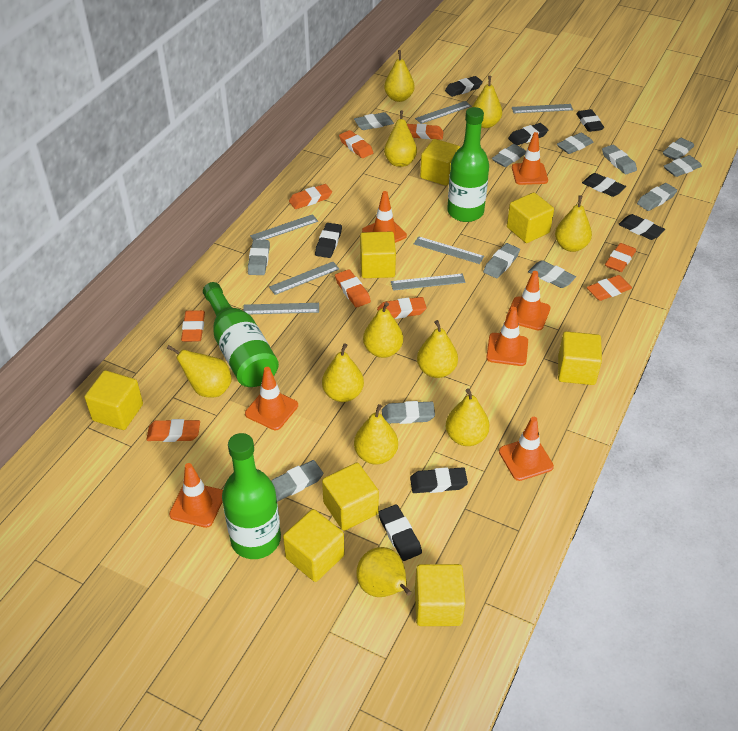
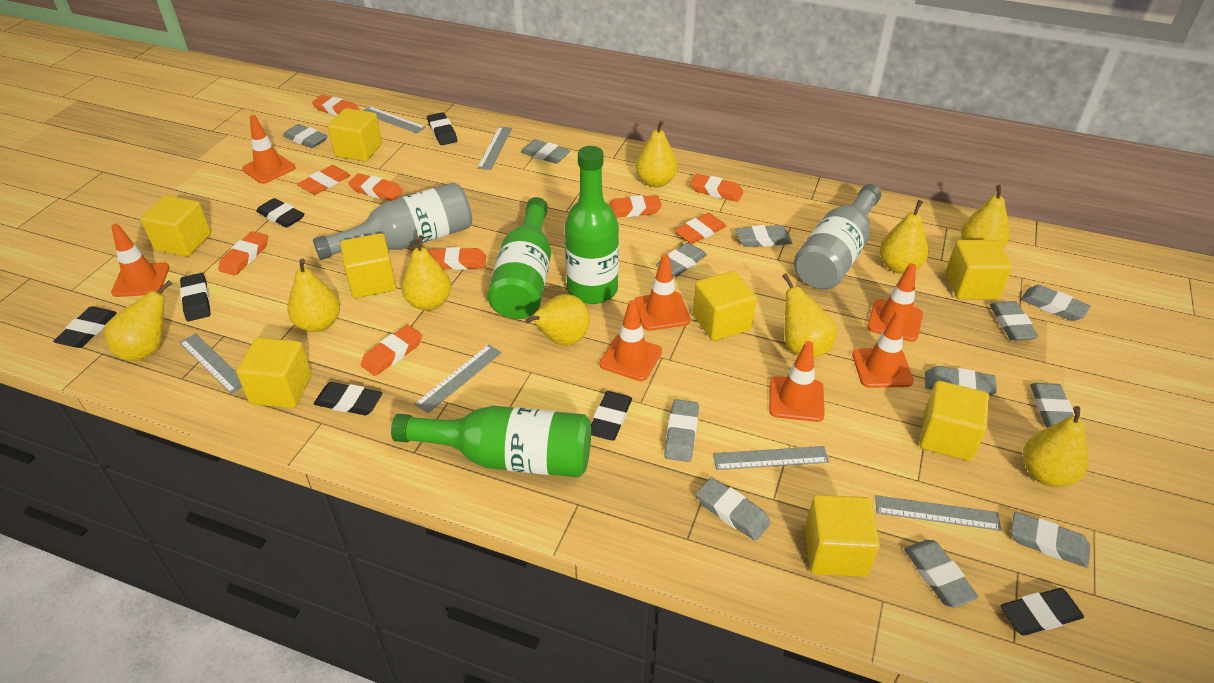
black eraser: 8 -> 7
grey bottle: 0 -> 2
grey ruler: 7 -> 6
yellow pear: 11 -> 9

